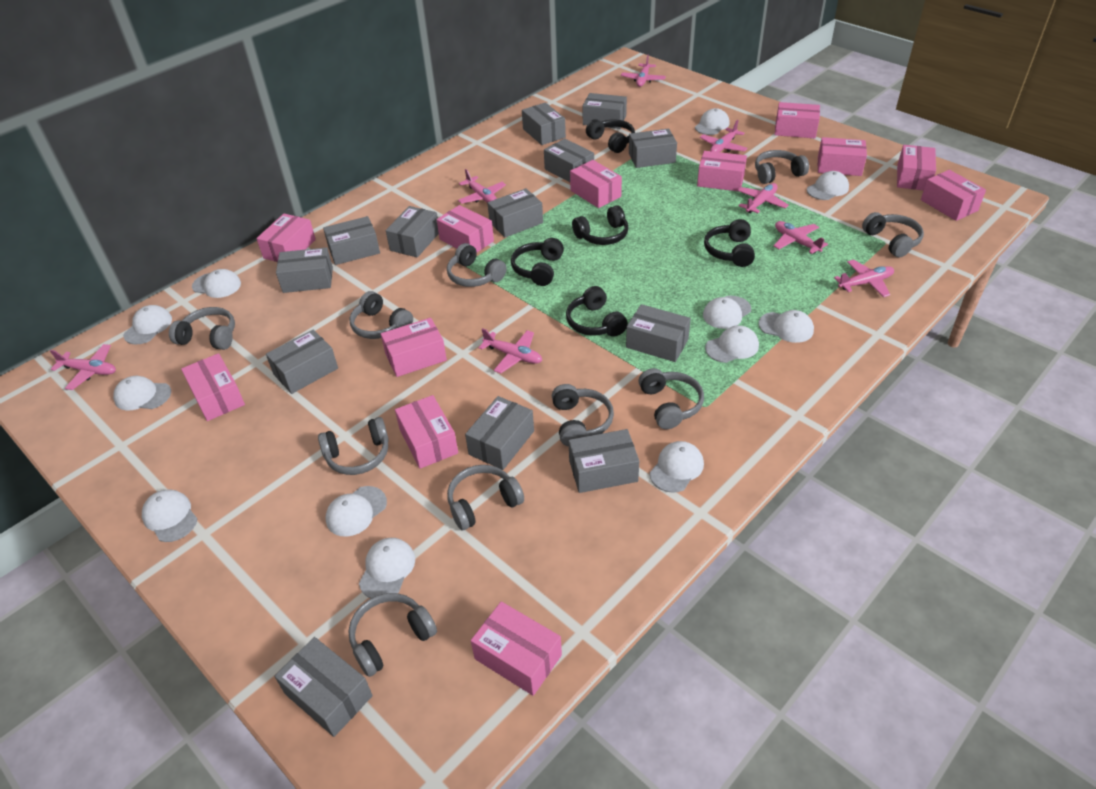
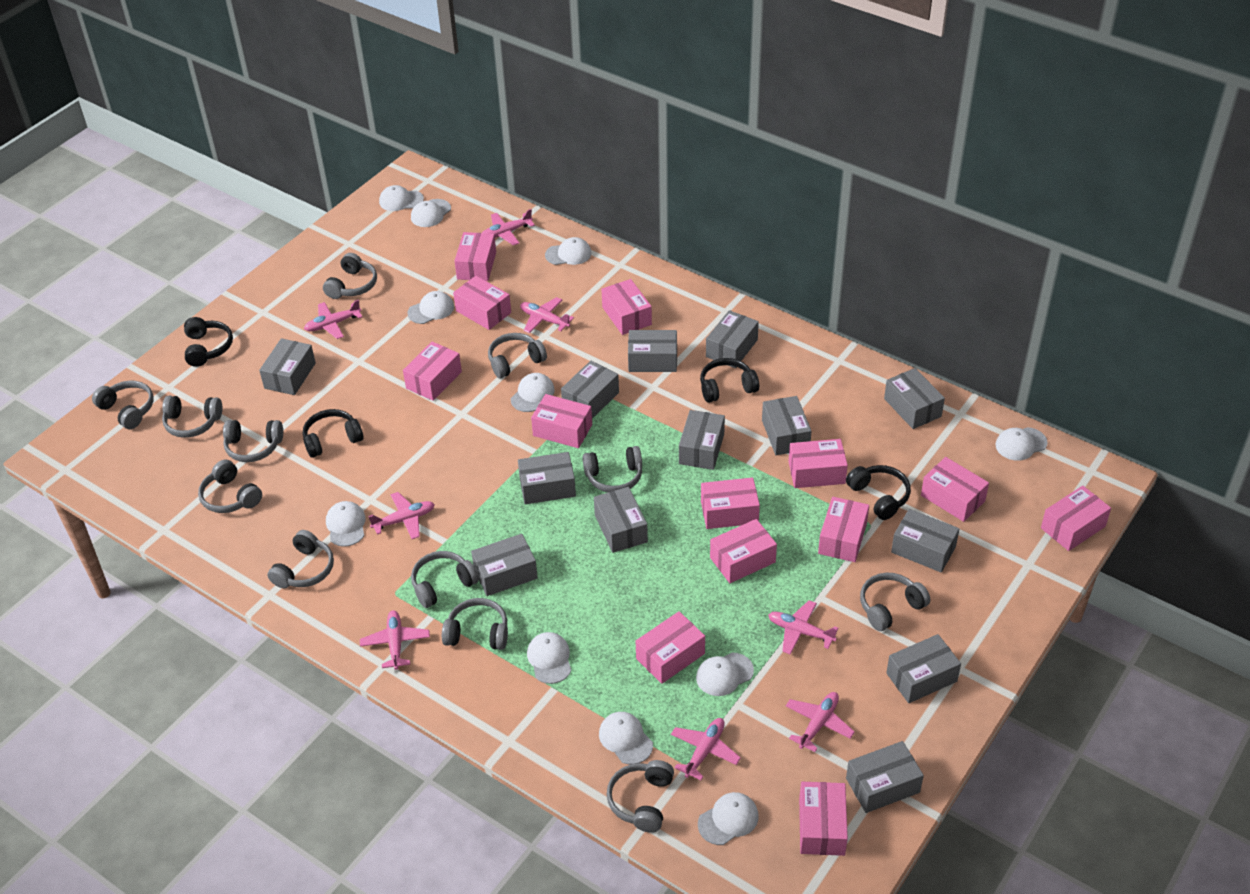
black headphones: 5 -> 4
grey headphones: 10 -> 12
pink box: 12 -> 13
white cap: 12 -> 11

